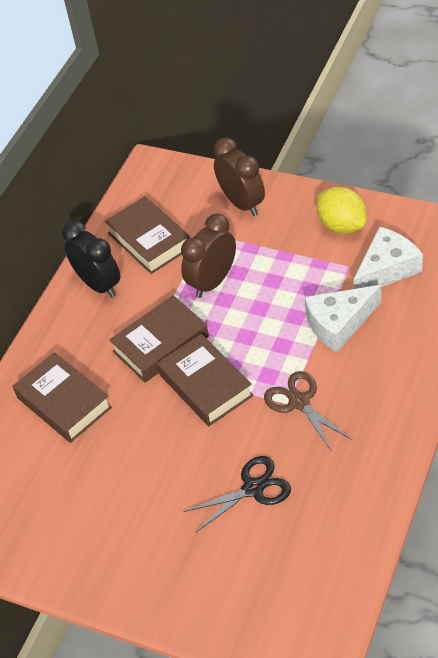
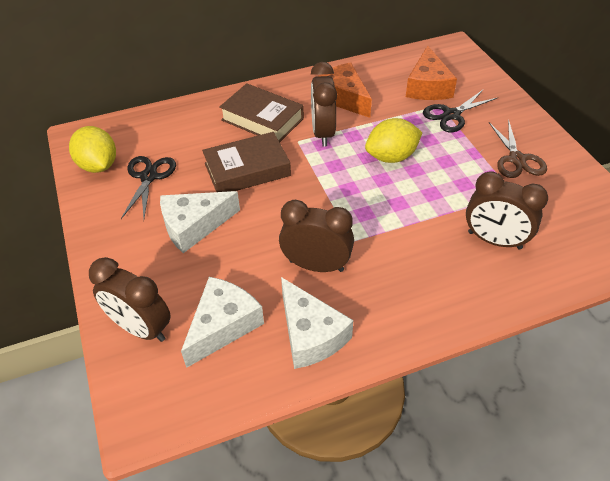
black clock: 1 -> 0
black scissors: 1 -> 2
brown book: 4 -> 2
brown clock: 2 -> 4
orange cheese: 0 -> 2
white cheese: 2 -> 3
yellow lemon: 1 -> 2

